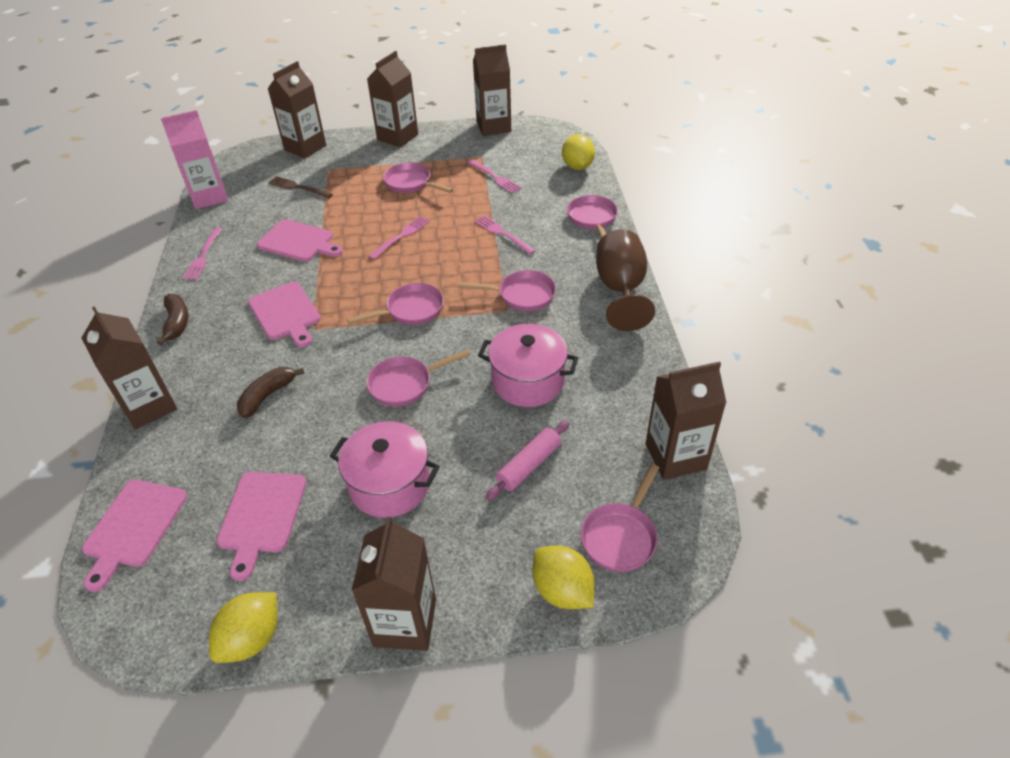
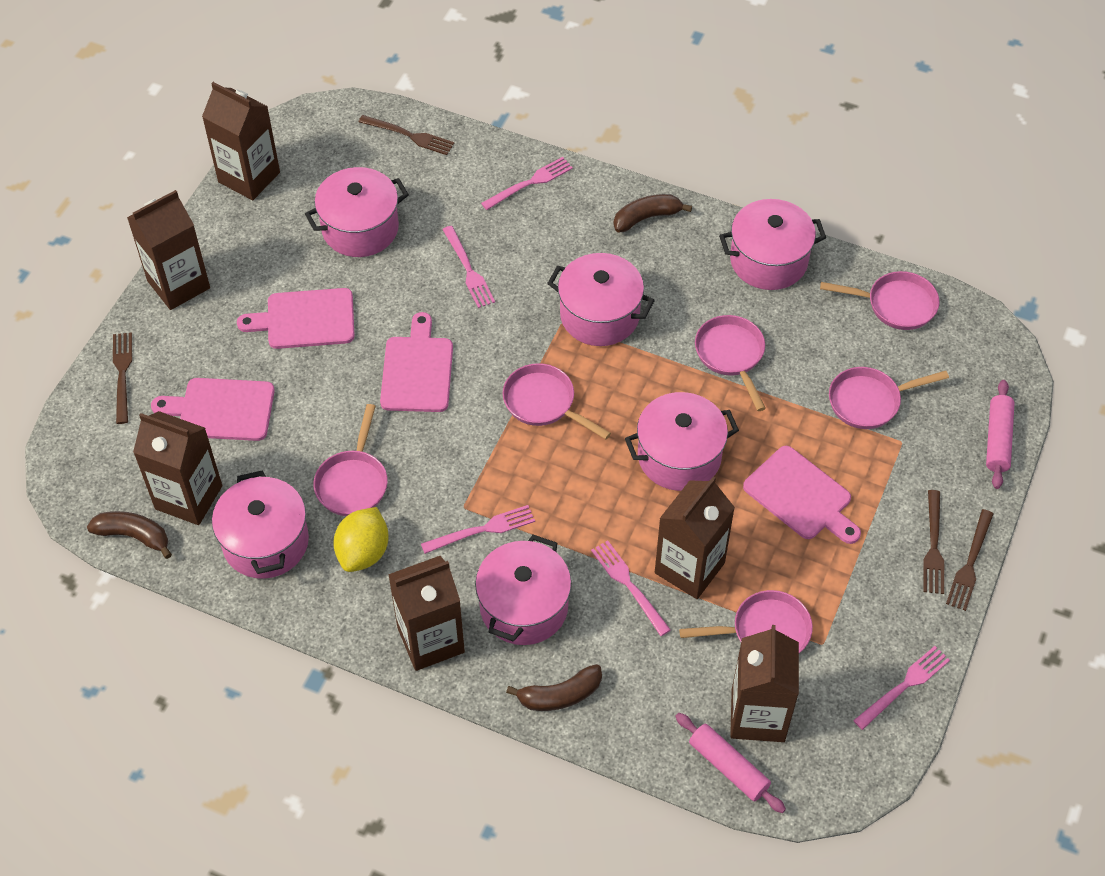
brown banana: 2 -> 3
brown fork: 1 -> 4
brown goblet: 1 -> 0
pink carton: 1 -> 0
pink fork: 4 -> 5
pink pot: 2 -> 6
pink rolling pin: 1 -> 2
yellow lemon: 3 -> 1

